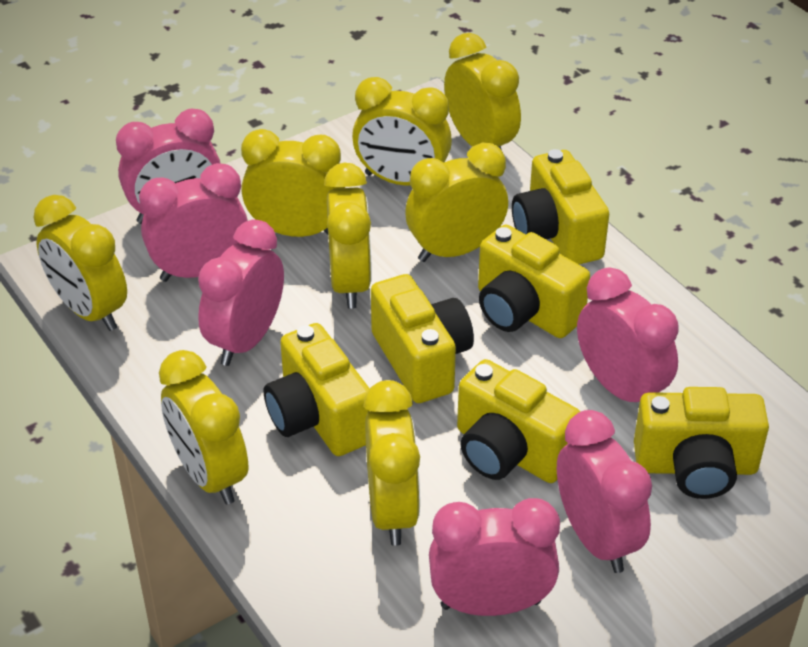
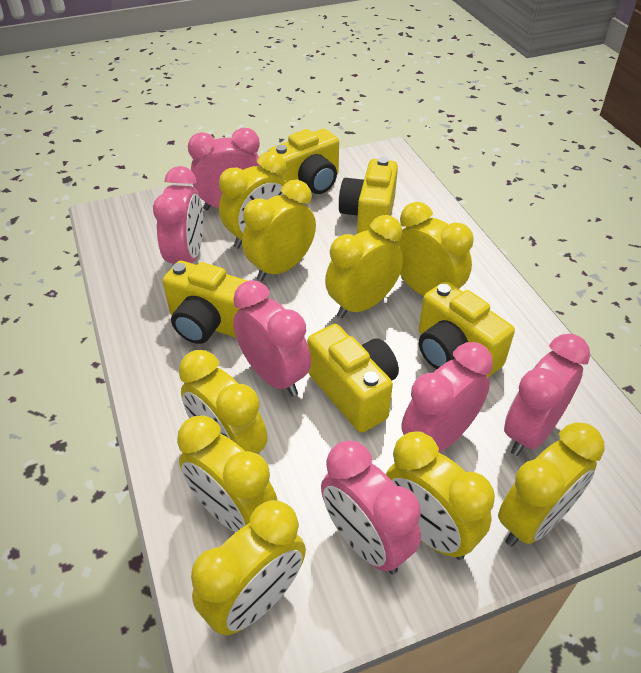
yellow camera: 6 -> 5
yellow clock: 8 -> 9

